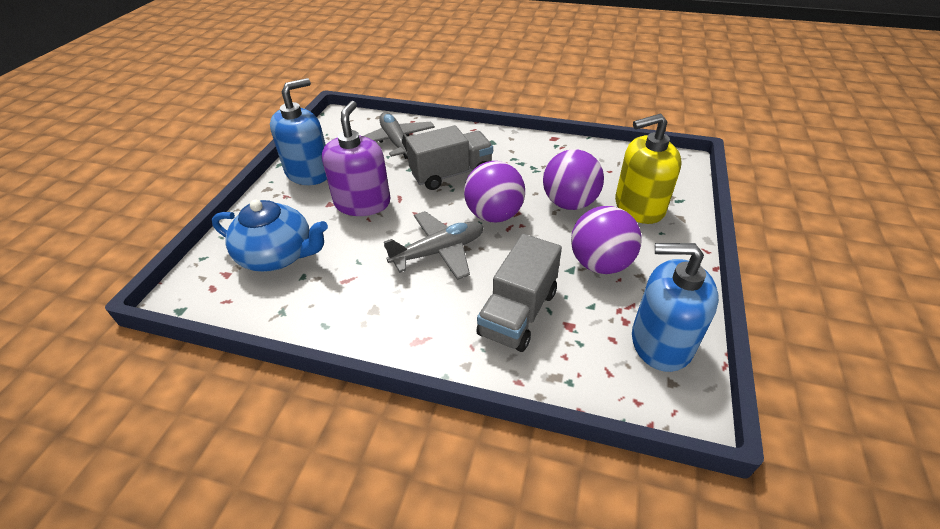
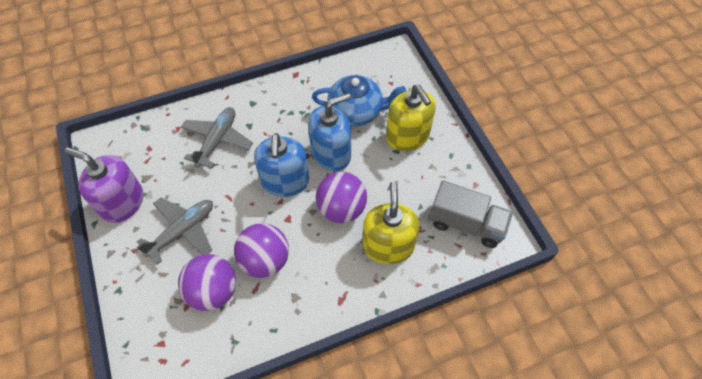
grey truck: 2 -> 1
yellow soap dispenser: 1 -> 2

